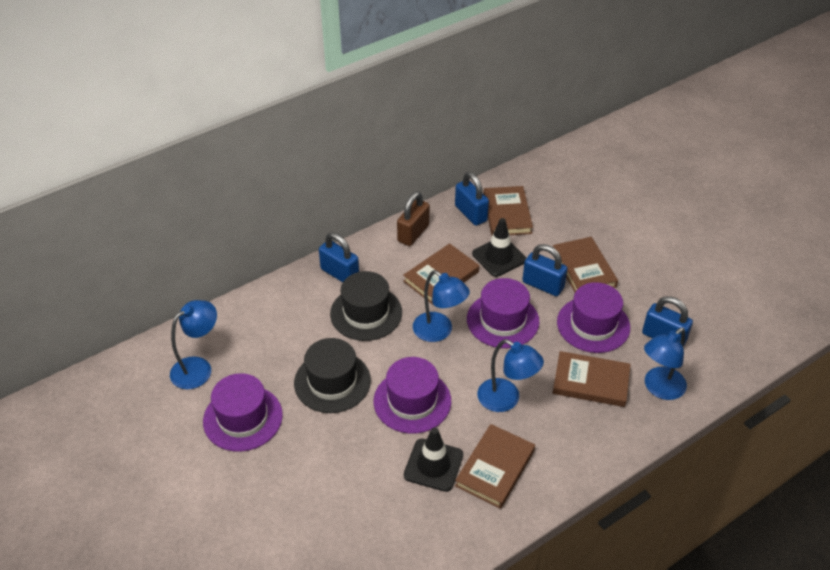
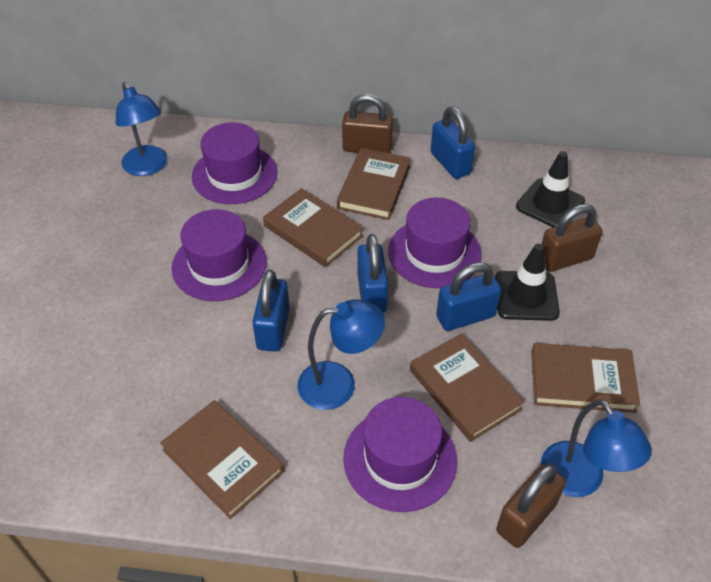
black hat: 2 -> 0
blue lamp: 4 -> 3
brown padlock: 1 -> 3

